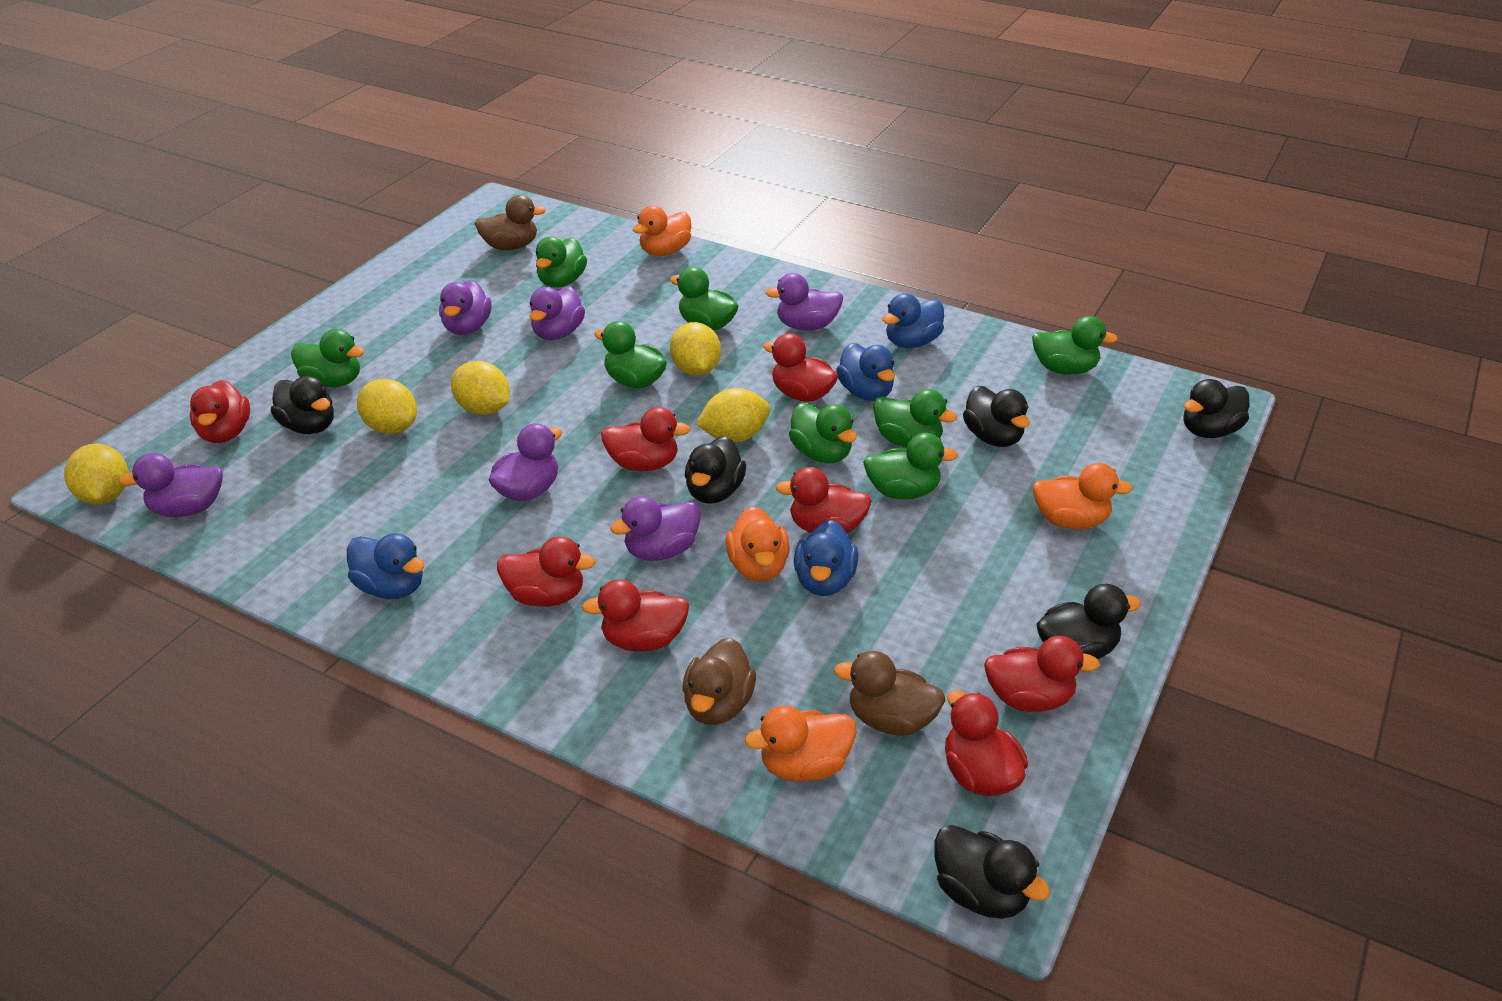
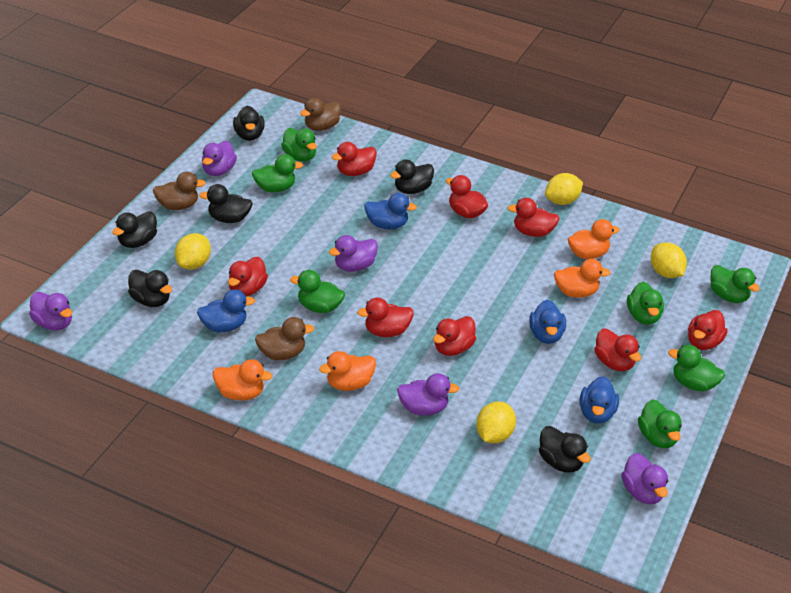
green duck: 8 -> 7
purple duck: 6 -> 5
yellow lemon: 5 -> 4

